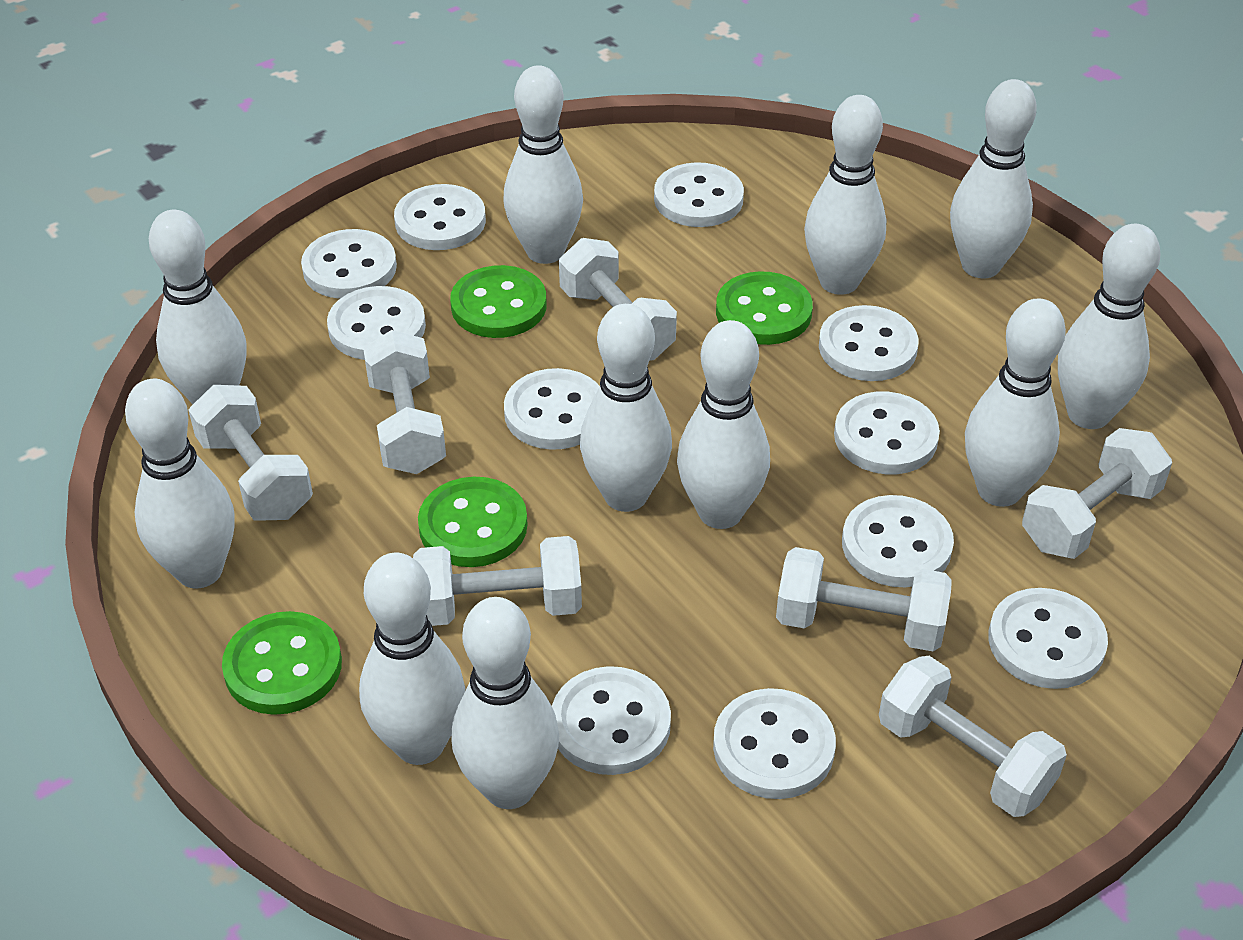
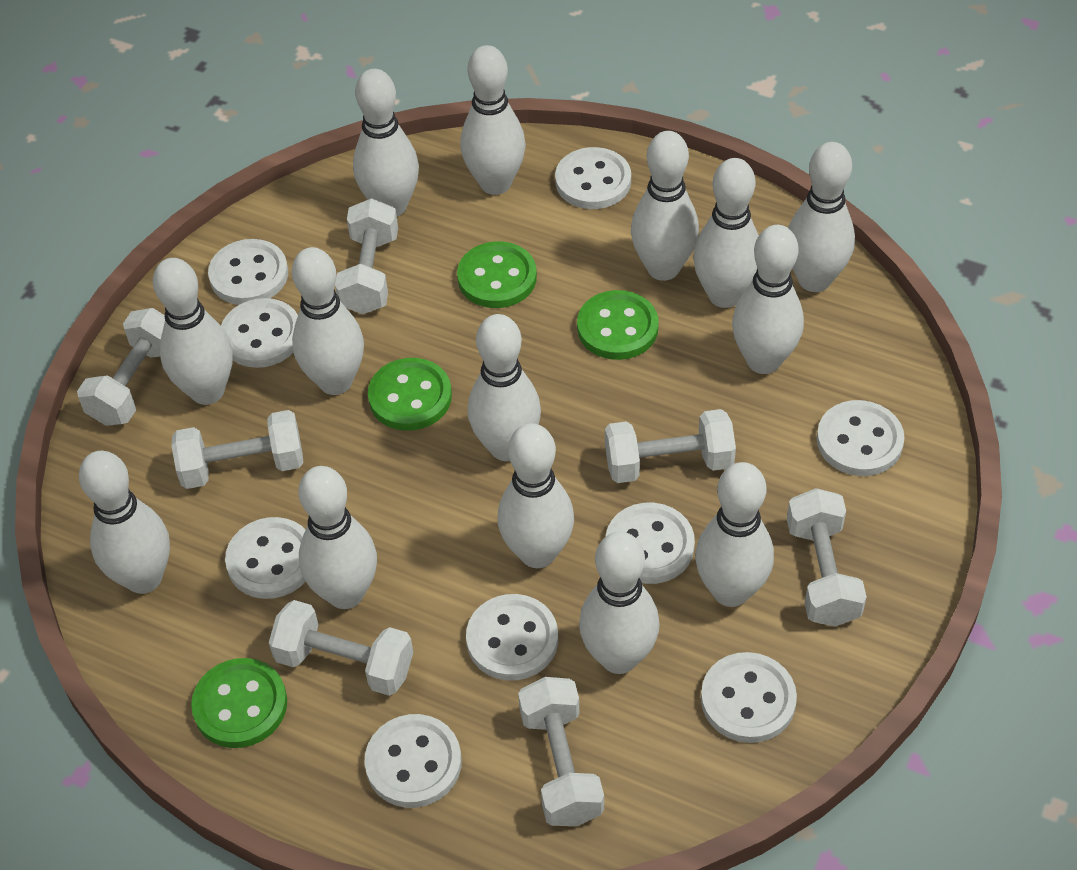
white bowling pin: 11 -> 14
white button: 11 -> 9

